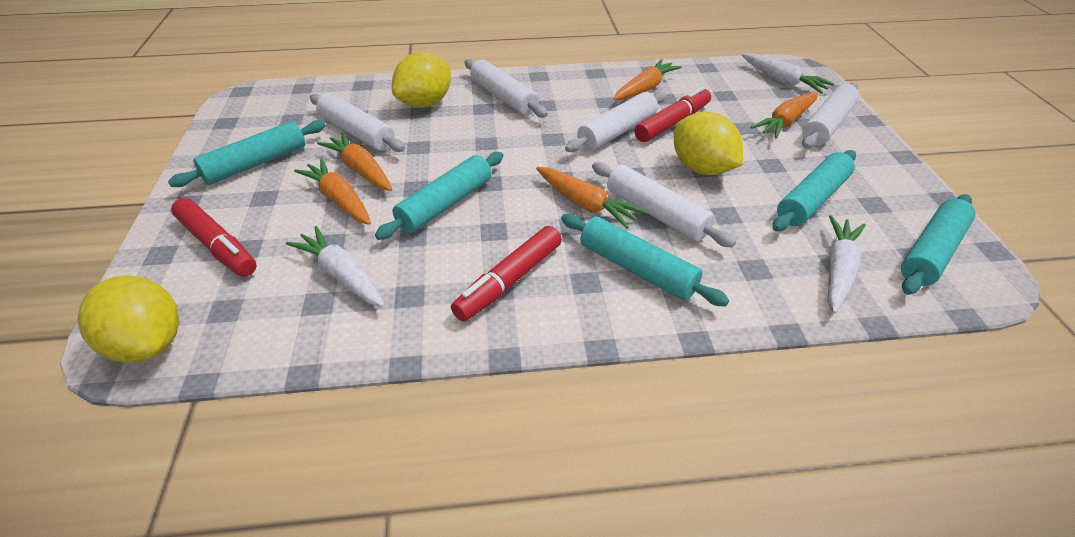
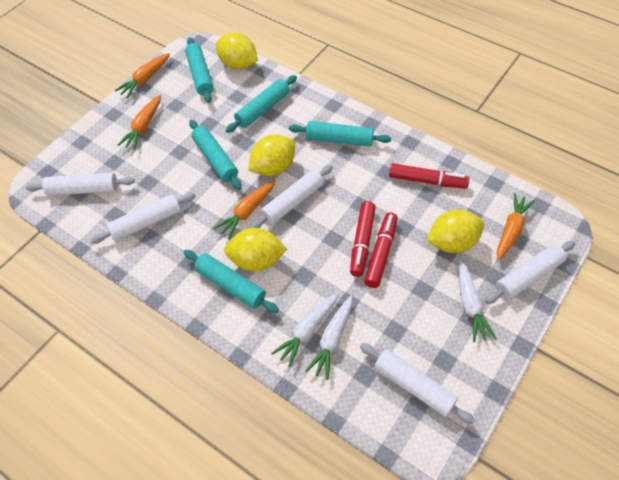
orange carrot: 5 -> 4
yellow lemon: 3 -> 4

